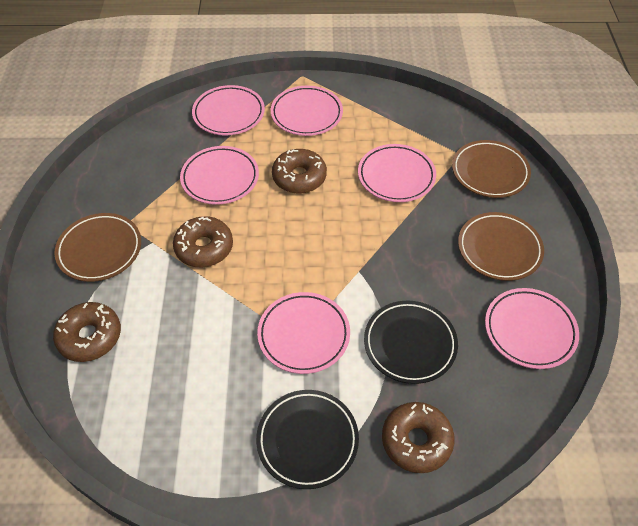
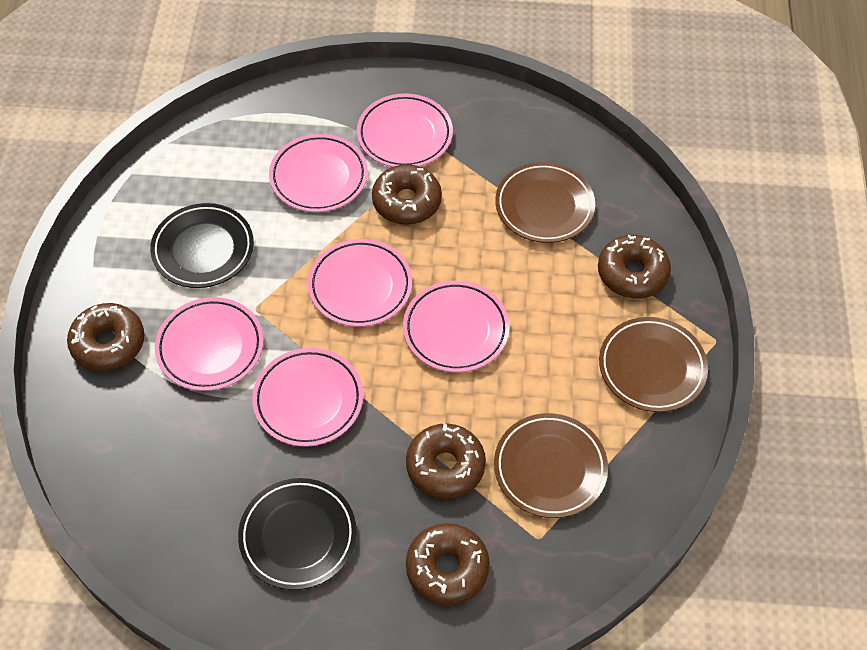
brown donut: 4 -> 5

